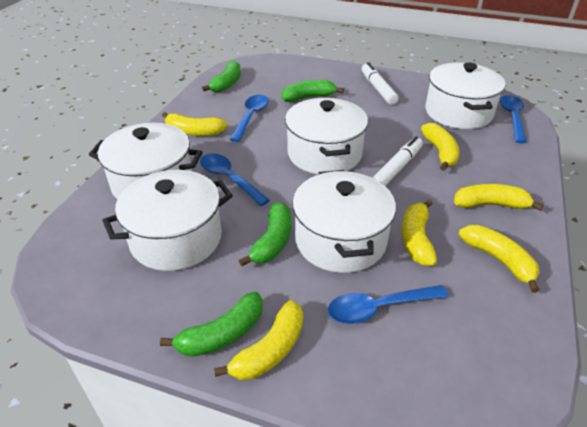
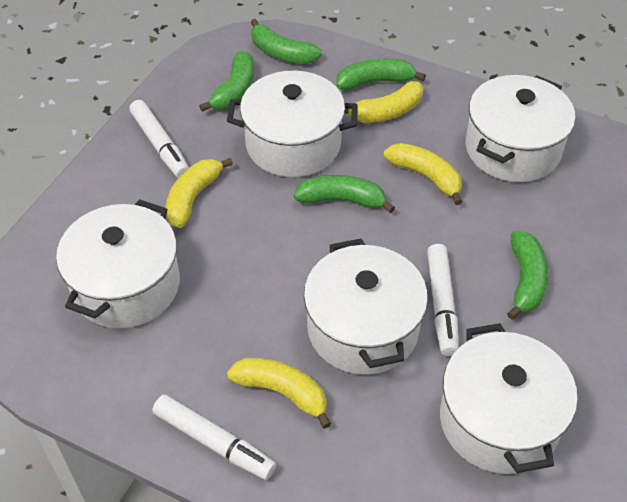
blue spoon: 4 -> 0
green banana: 4 -> 5
white marker: 2 -> 3
yellow banana: 6 -> 4

